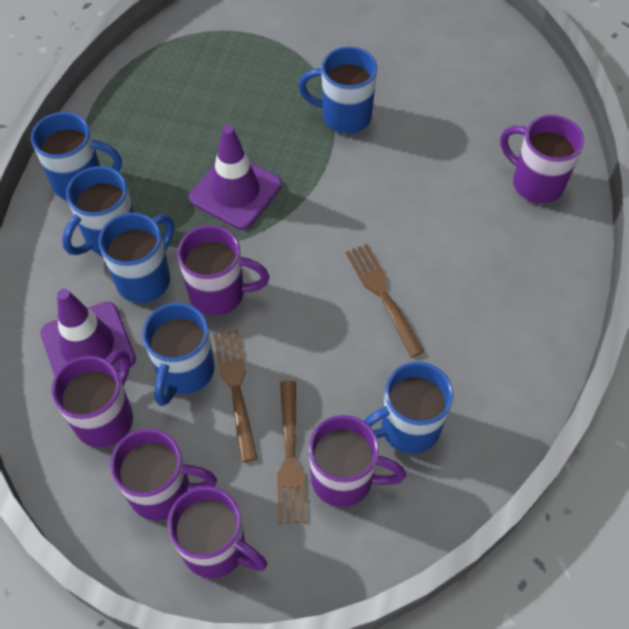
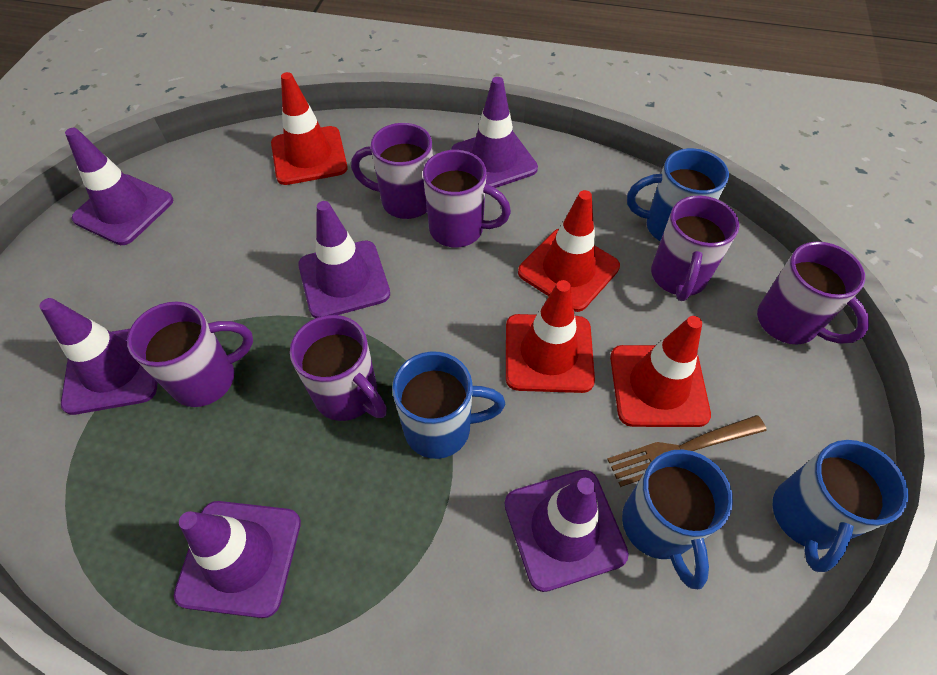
blue mug: 6 -> 4
brown fork: 3 -> 1
purple traffic cone: 2 -> 6
red traffic cone: 0 -> 4

